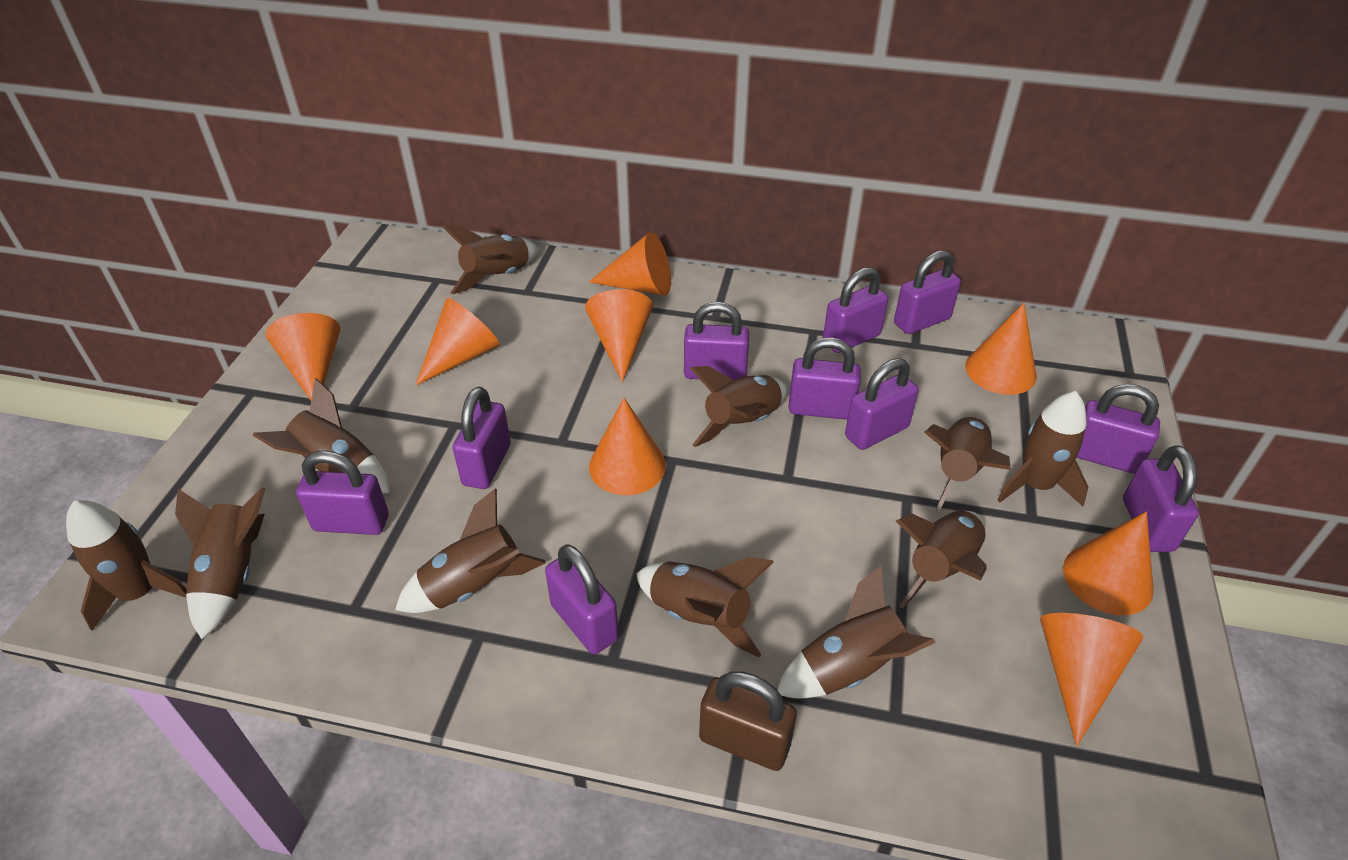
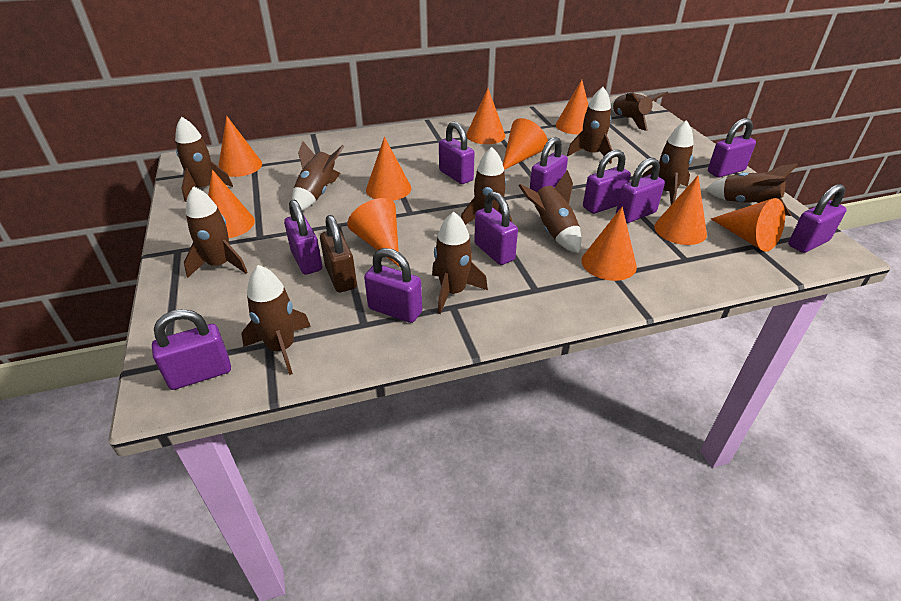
orange cone: 8 -> 10

